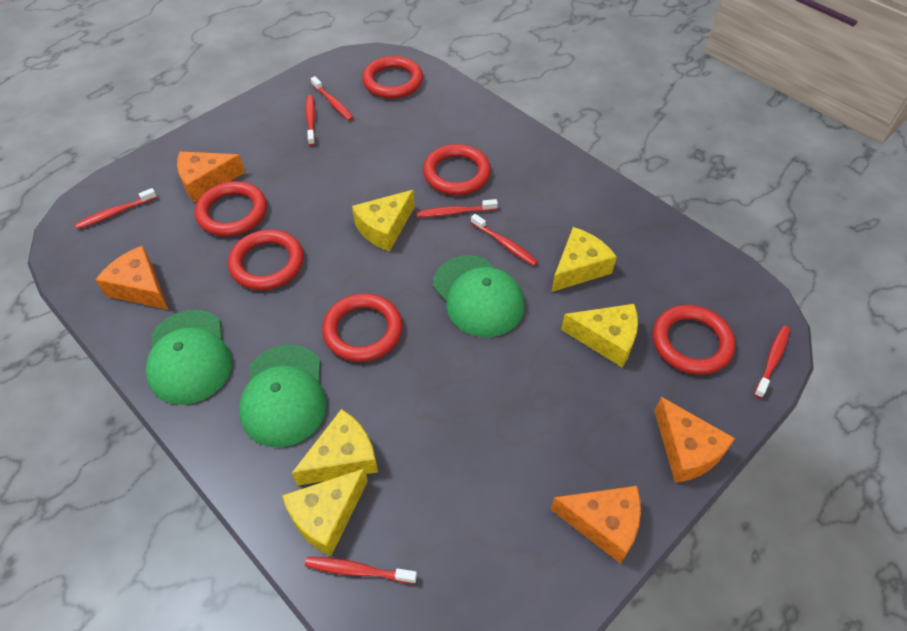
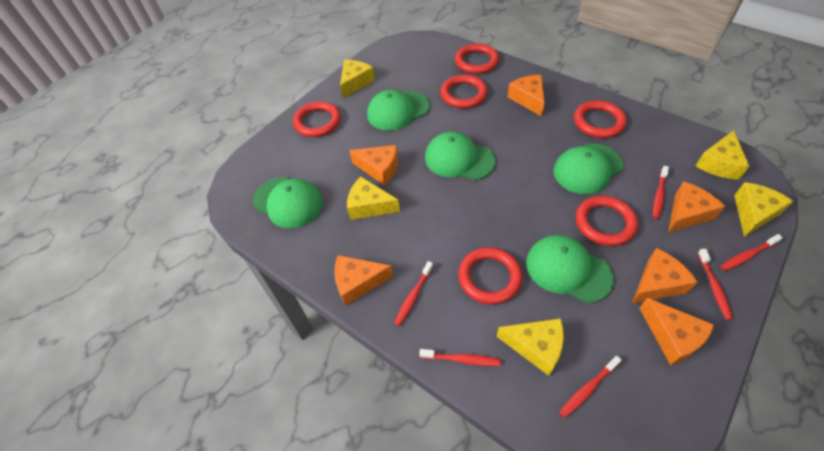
green cap: 3 -> 5
orange cheese: 4 -> 6
red toothbrush: 7 -> 6

